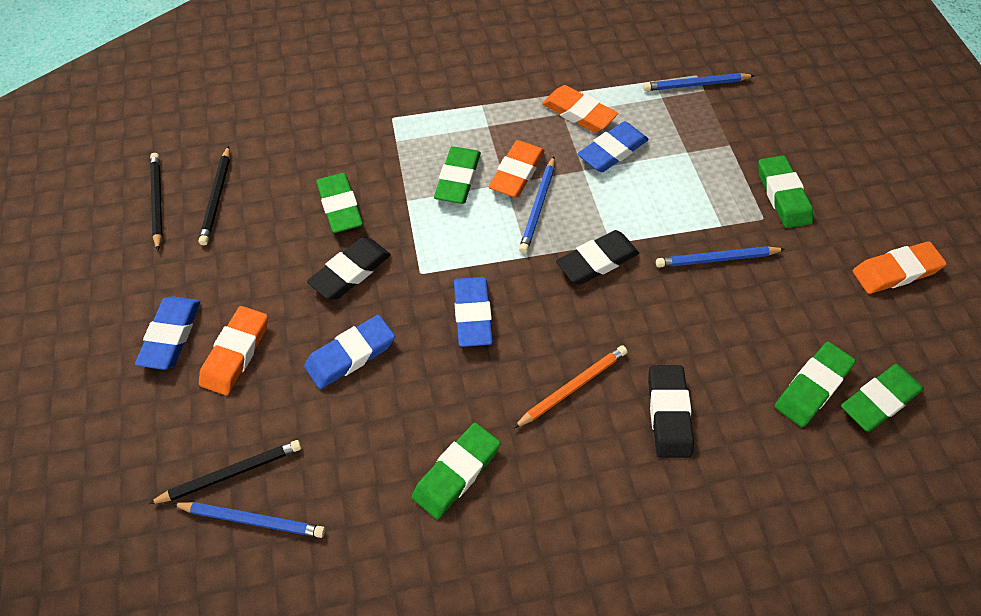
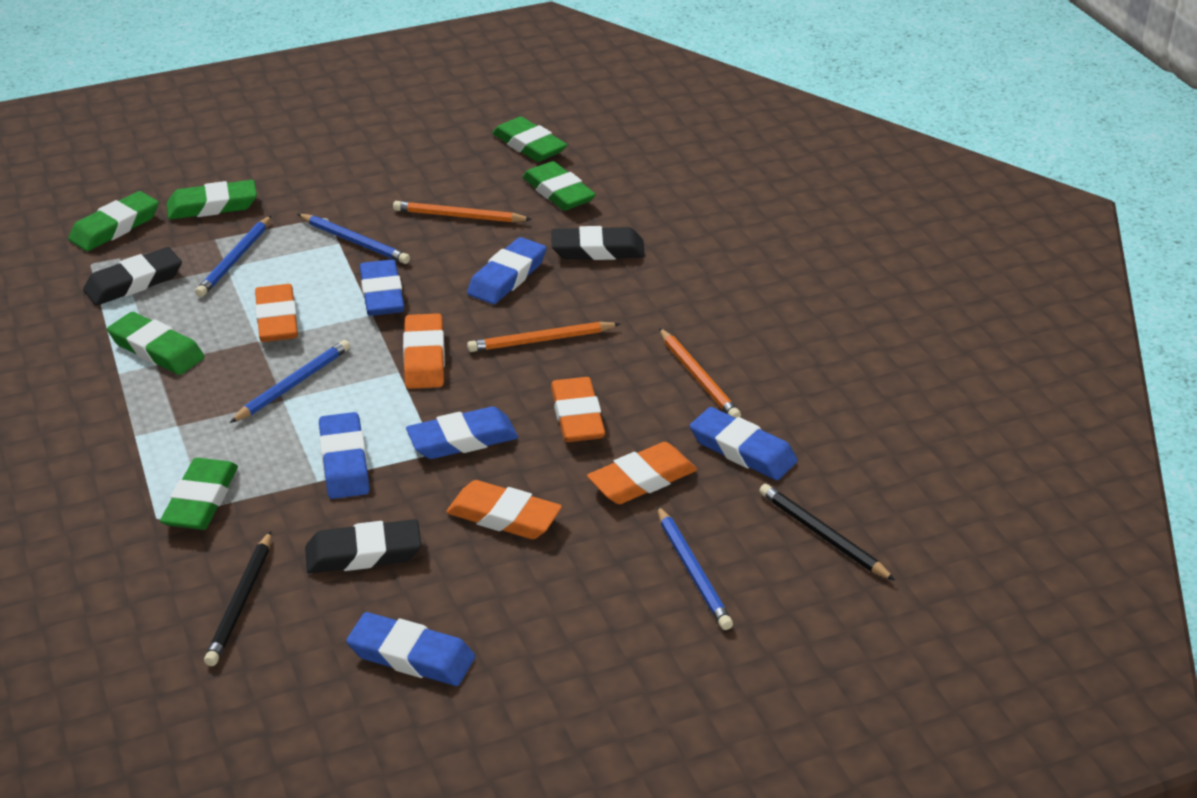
black pencil: 3 -> 2
blue eraser: 4 -> 6
orange eraser: 4 -> 5
orange pencil: 1 -> 3

